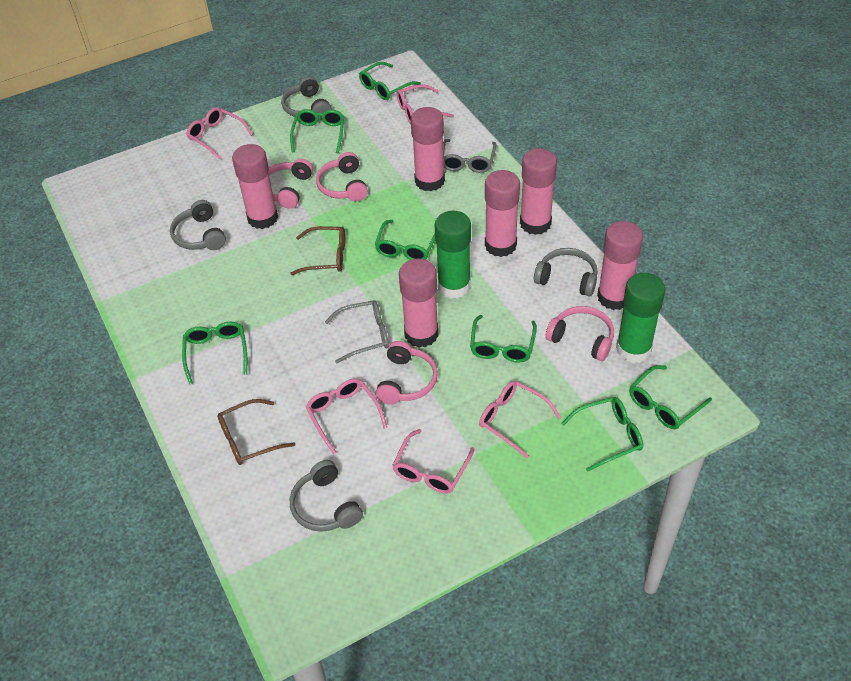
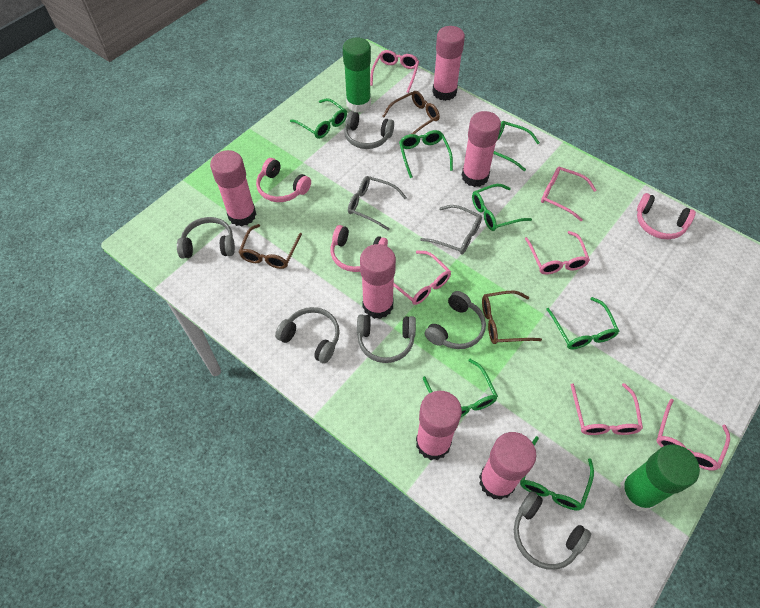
brown glasses: 2 -> 3
grey headphones: 4 -> 6
pink glasses: 5 -> 6
pink headphones: 4 -> 3

